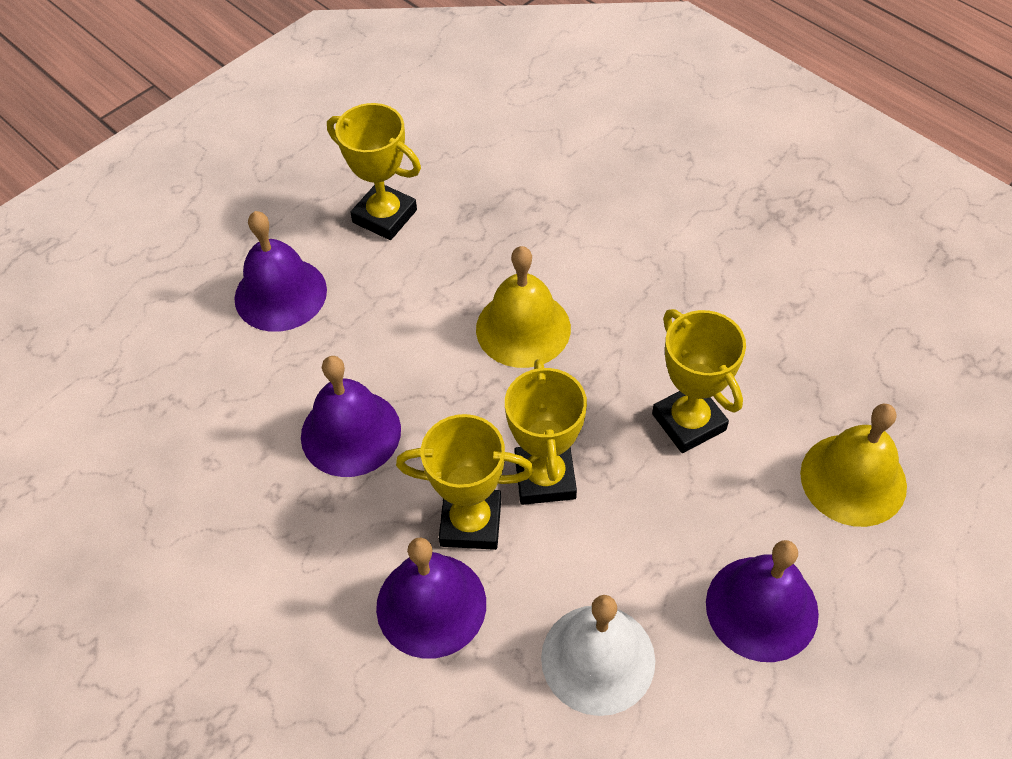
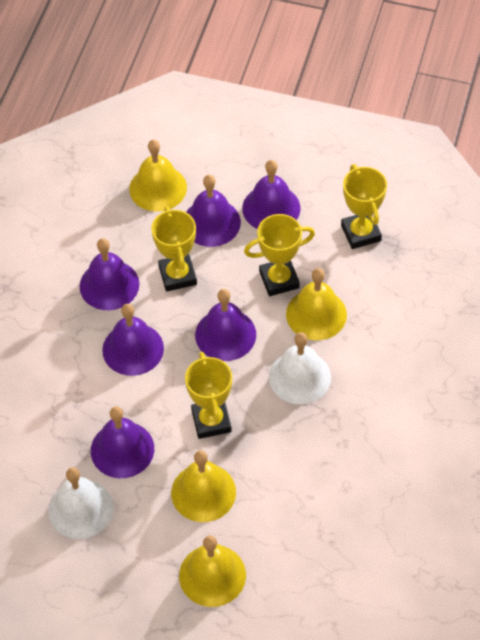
purple bell: 4 -> 6
white bell: 1 -> 2
yellow bell: 2 -> 4

